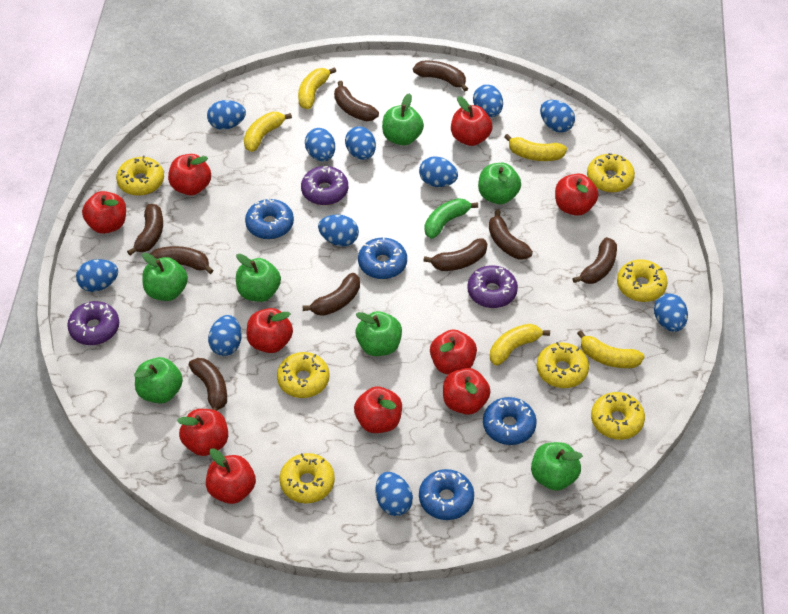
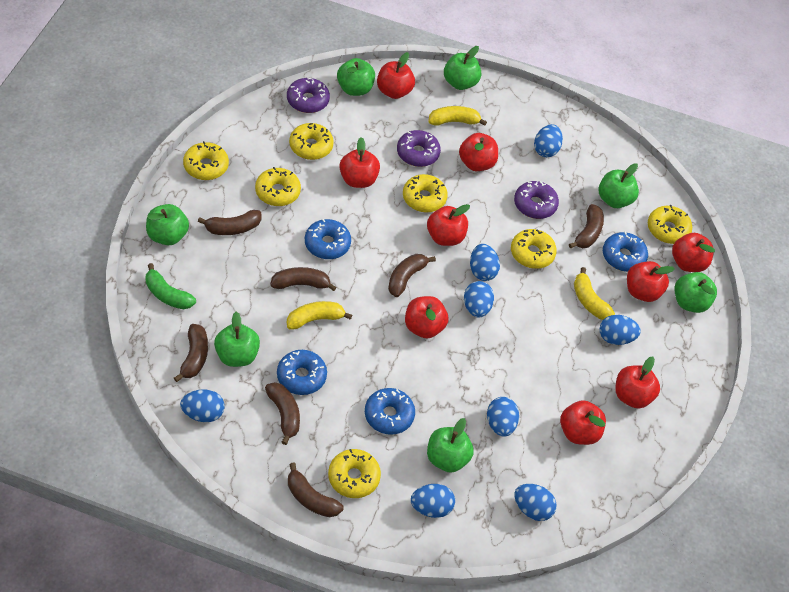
blue egg: 11 -> 8
brown banana: 9 -> 7
red apple: 10 -> 9
yellow banana: 5 -> 3

